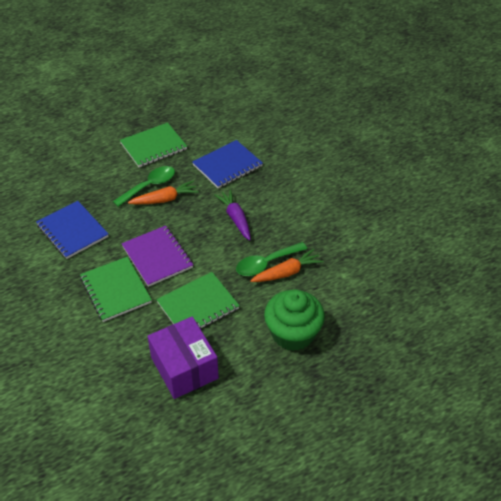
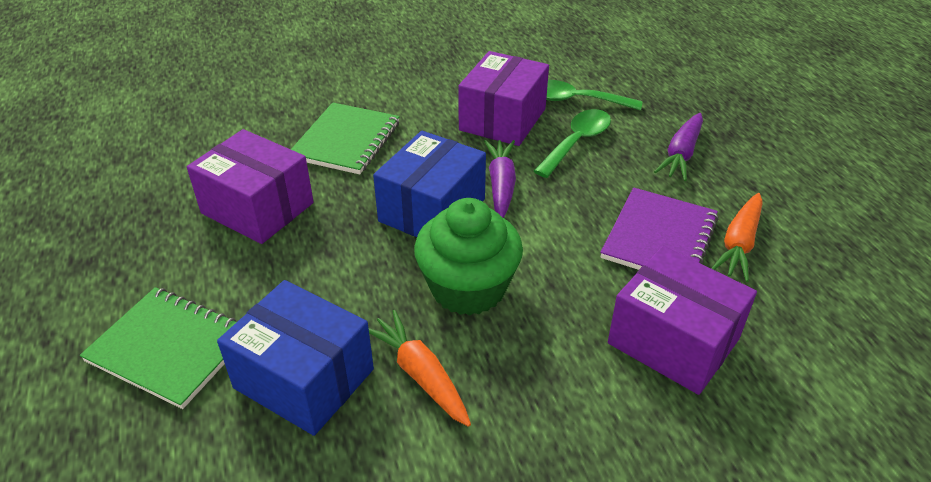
blue box: 0 -> 2
blue notebook: 2 -> 0
green notebook: 3 -> 2
purple box: 1 -> 3
purple carrot: 1 -> 2

